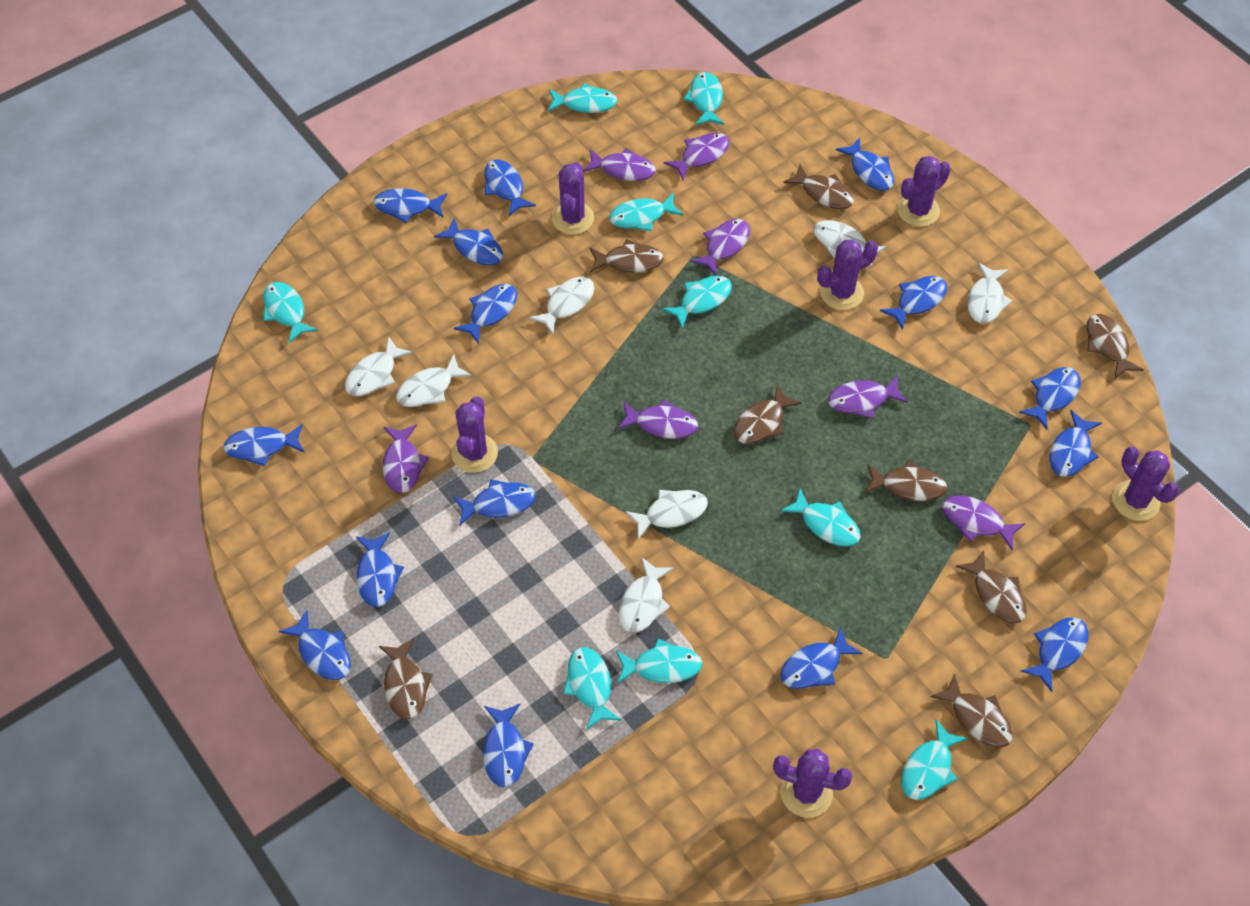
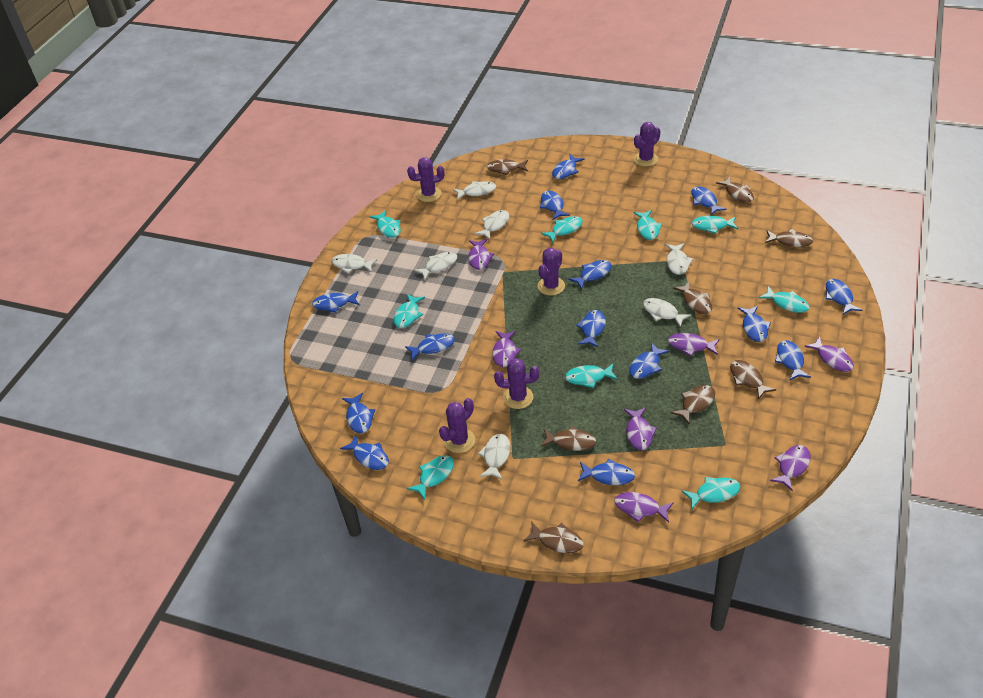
blue fish: 15 -> 14
purple cactus: 6 -> 5

